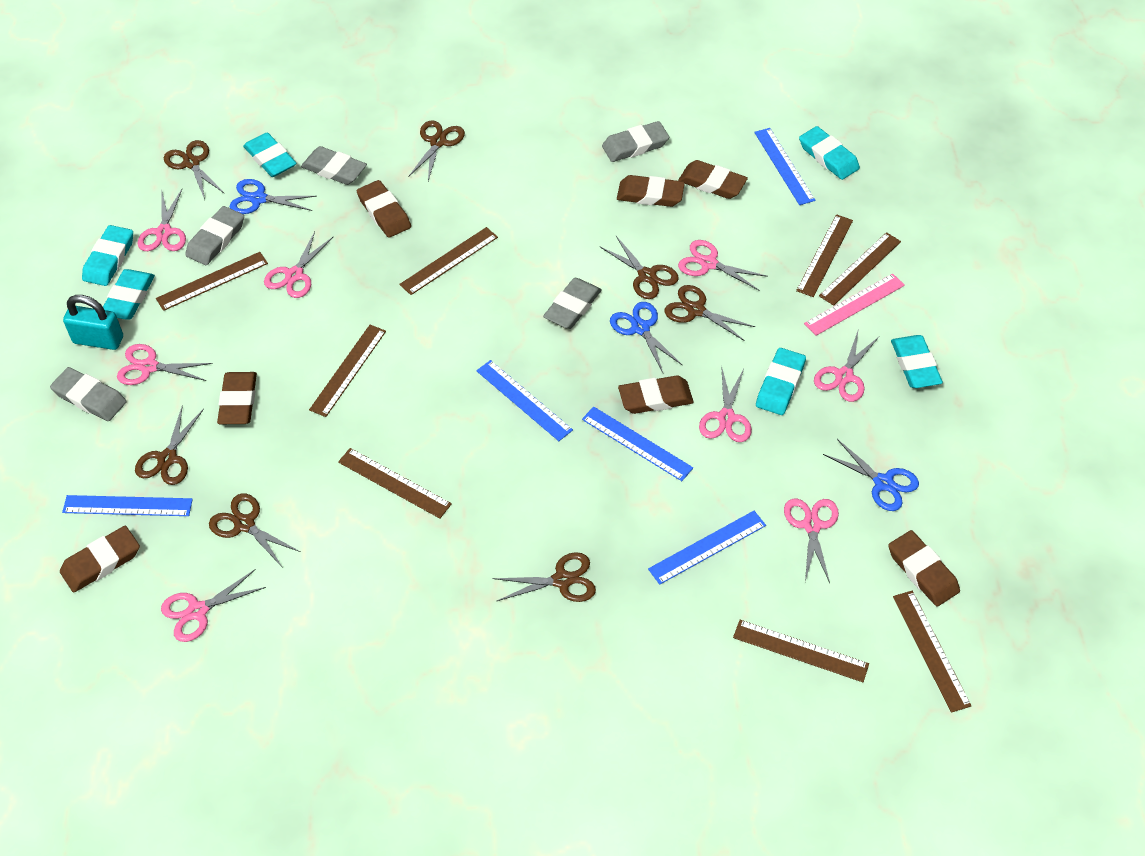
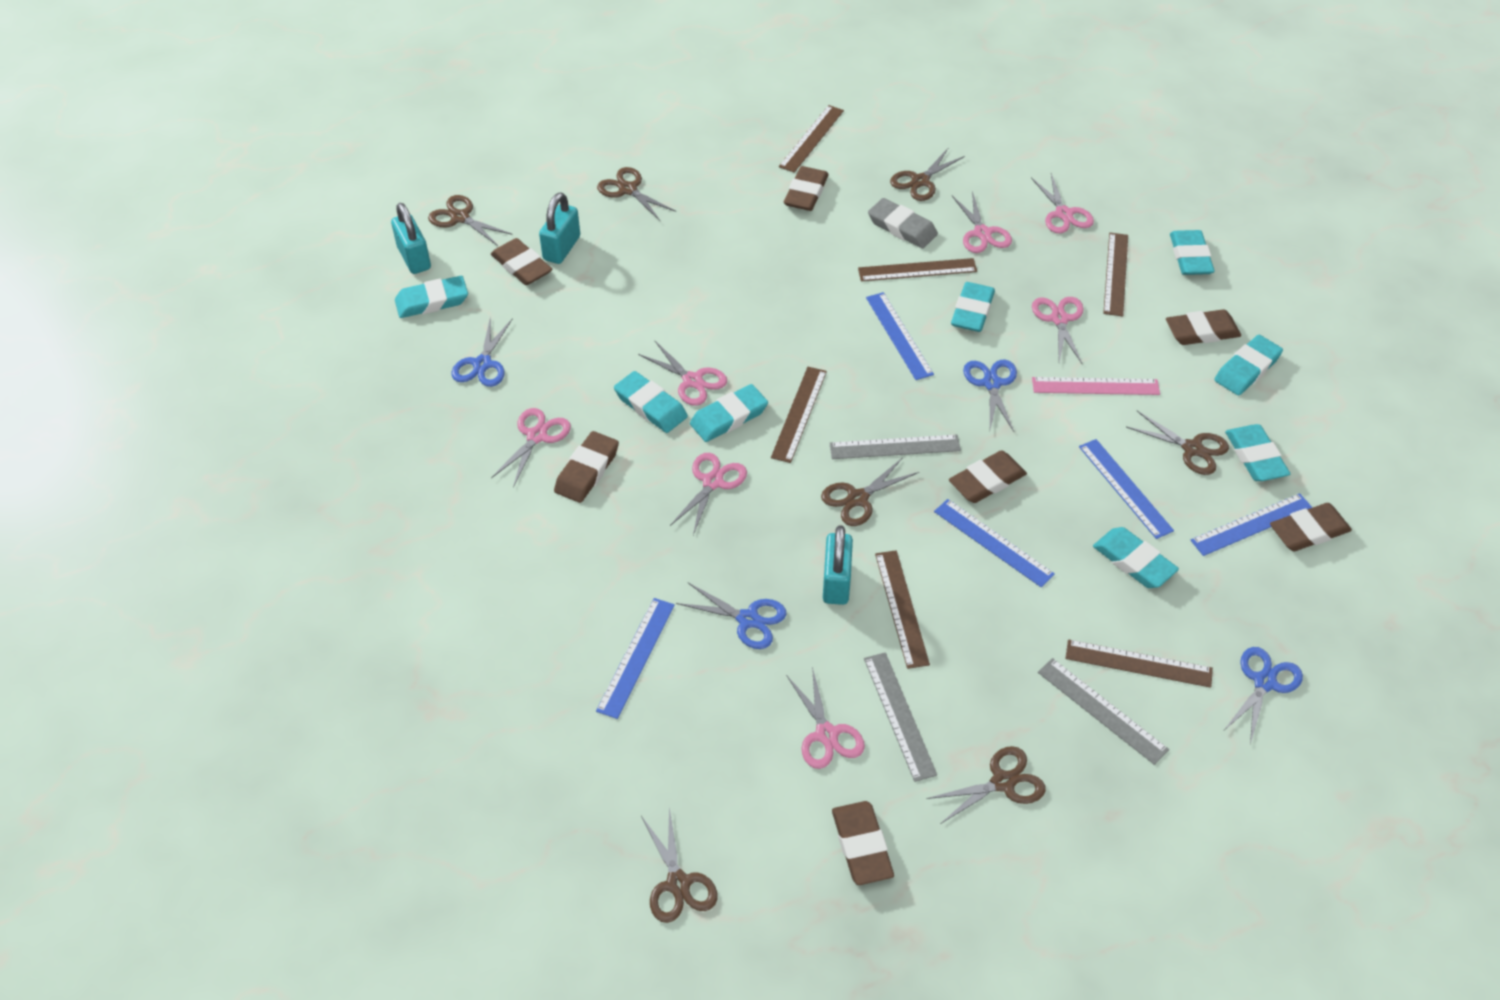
blue scissors: 3 -> 4
brown ruler: 8 -> 6
grey eraser: 5 -> 1
grey ruler: 0 -> 3
pink scissors: 8 -> 7
turquoise eraser: 6 -> 8
turquoise padlock: 1 -> 3

